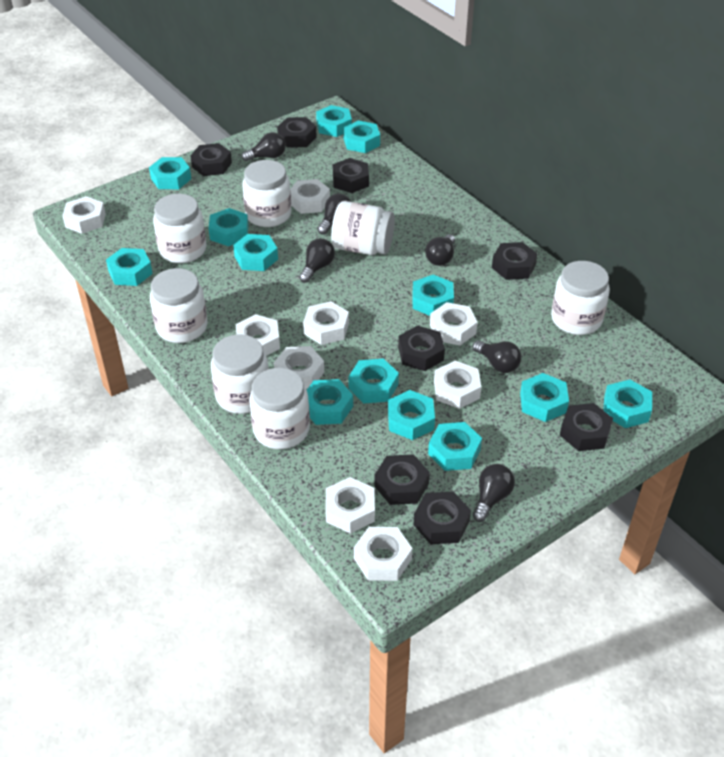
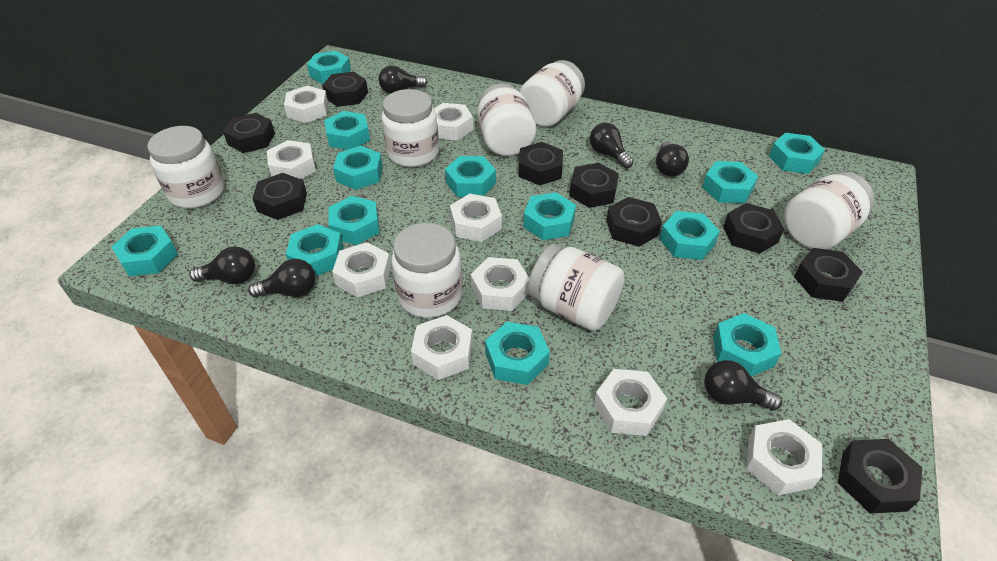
black nut: 8 -> 9

